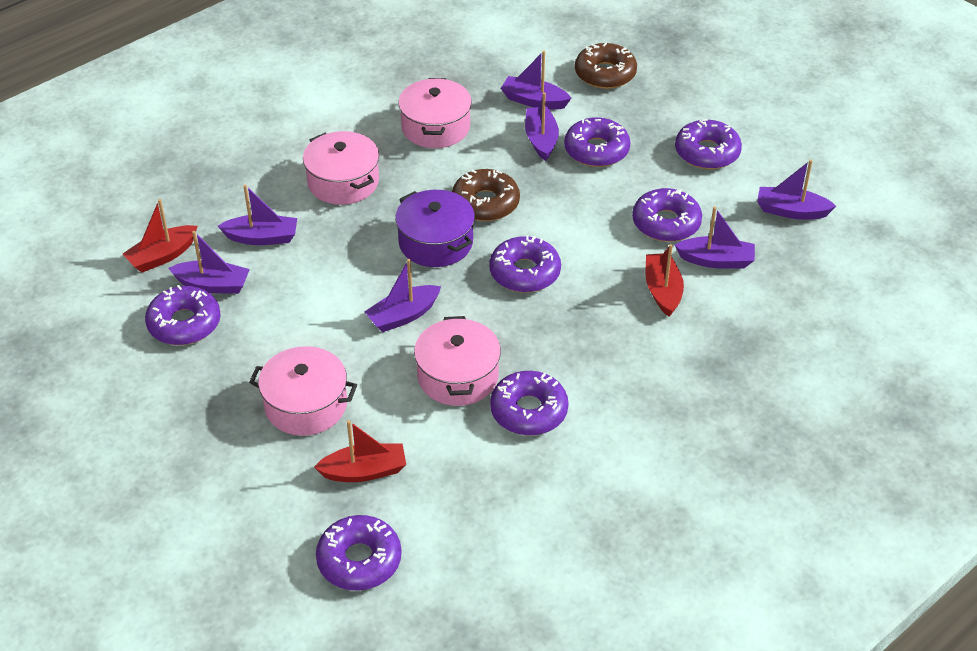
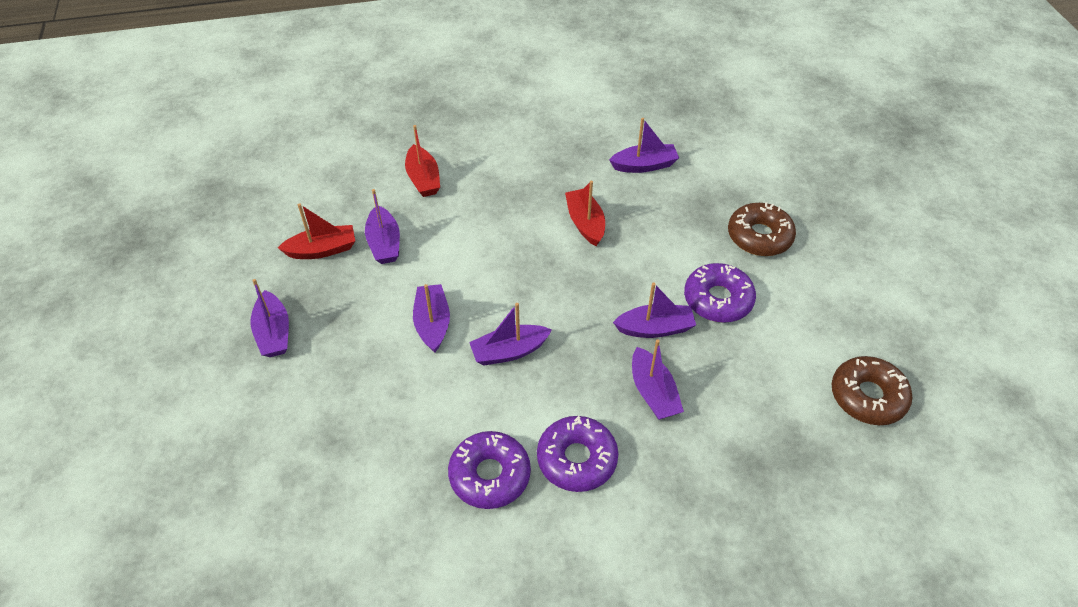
pink pot: 4 -> 0
purple donut: 7 -> 3
purple pot: 1 -> 0

